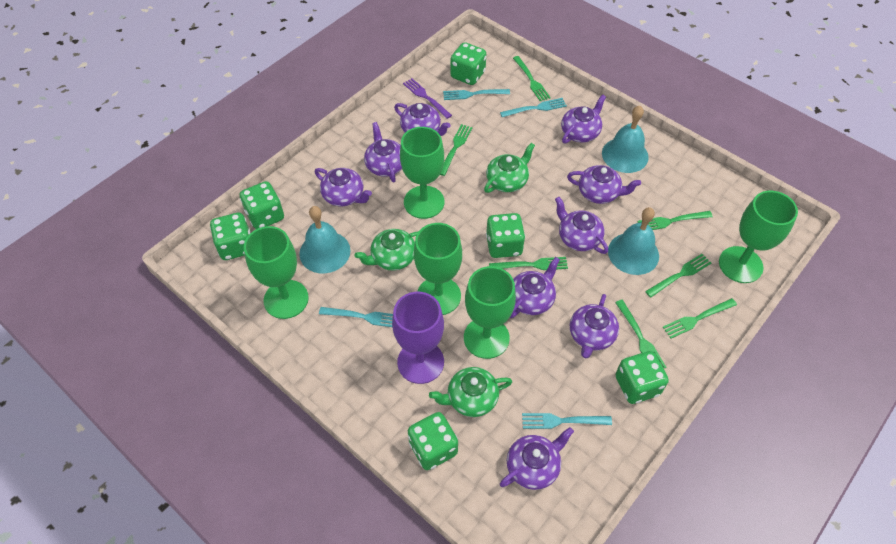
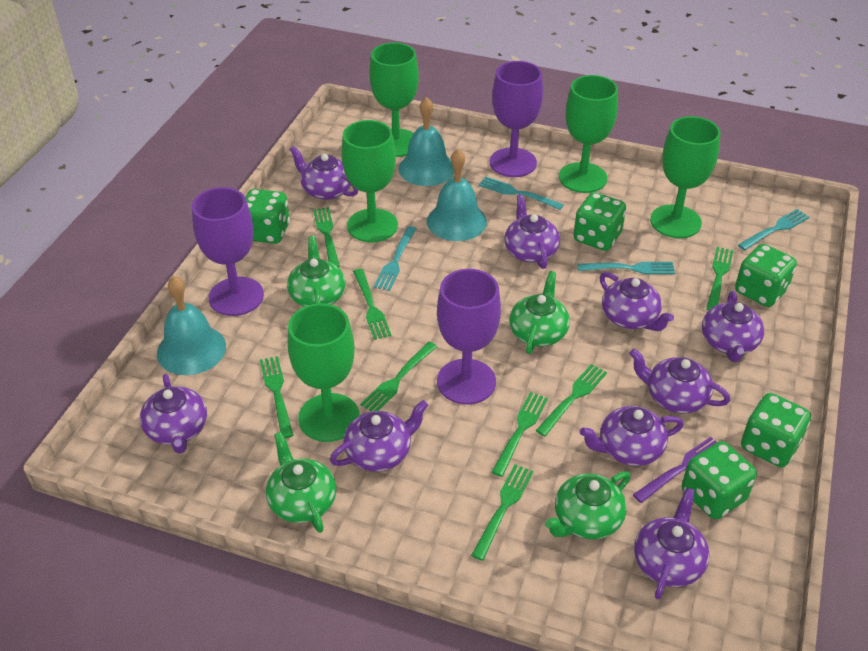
green dice: 6 -> 5
green fork: 7 -> 8
green teapot: 3 -> 4
purple goblet: 1 -> 3

